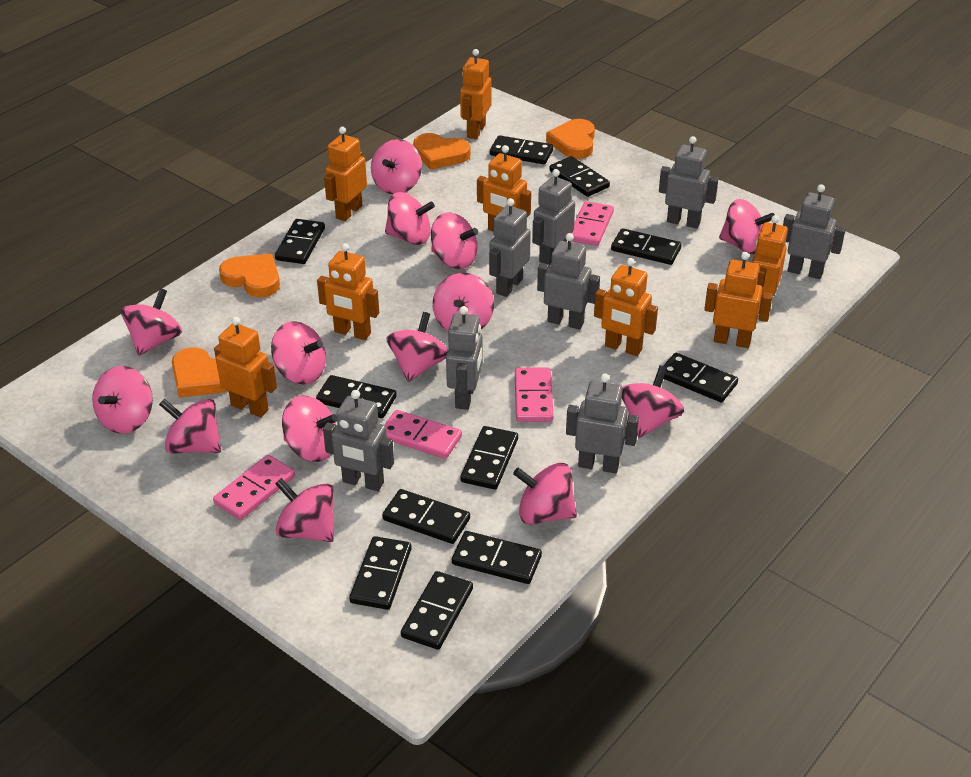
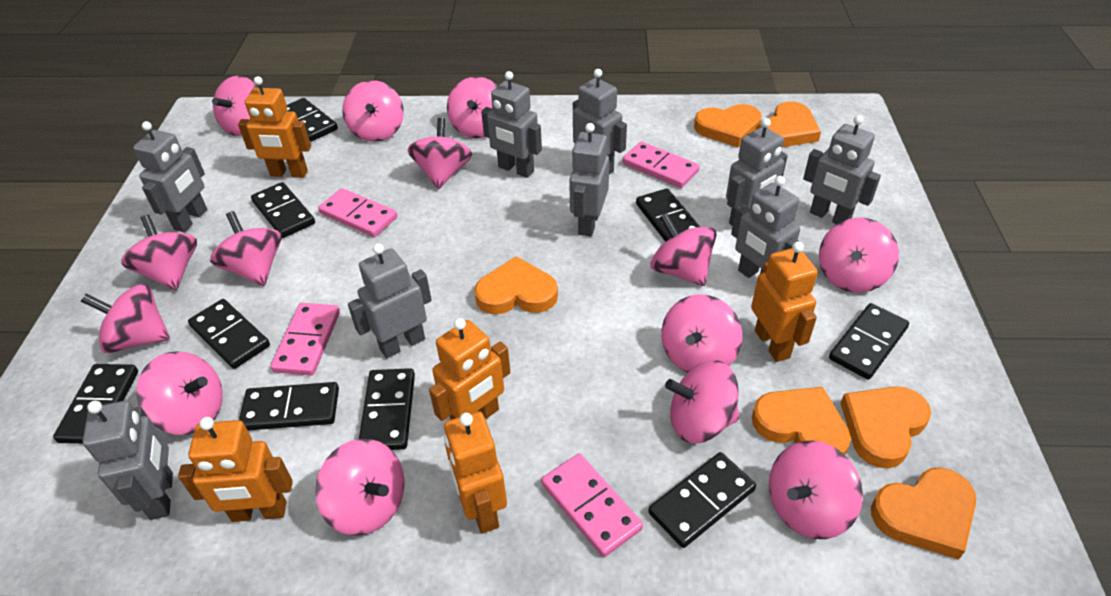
black domino: 11 -> 9
grey robot: 8 -> 9
orange heart: 4 -> 6
orange robot: 8 -> 5

